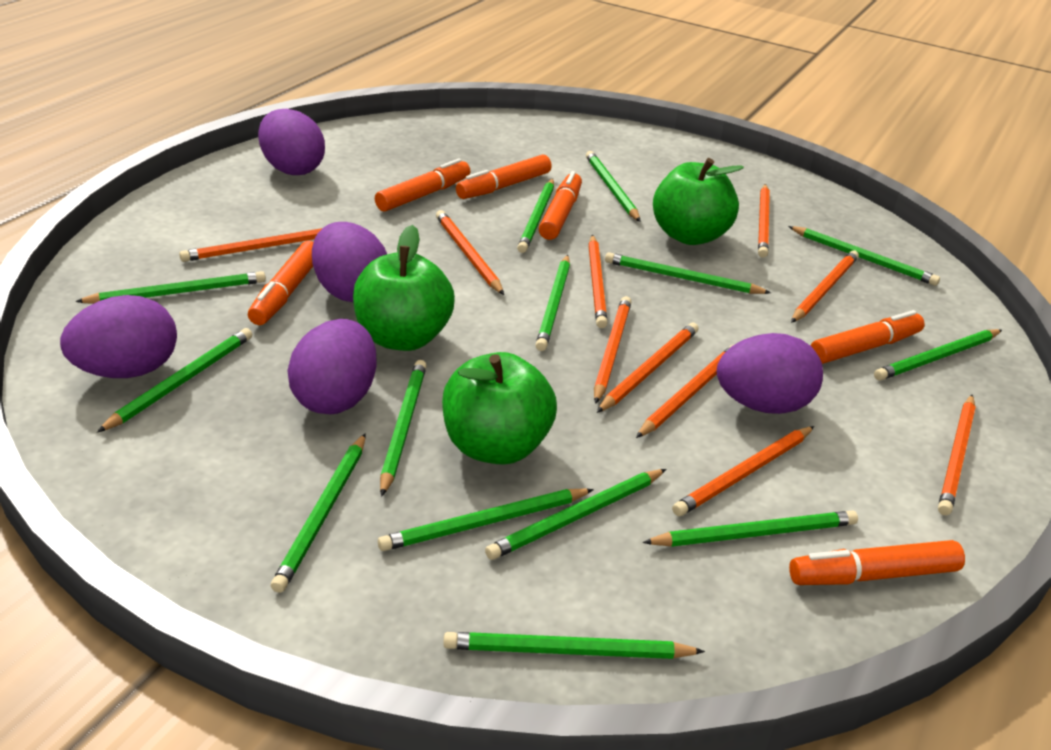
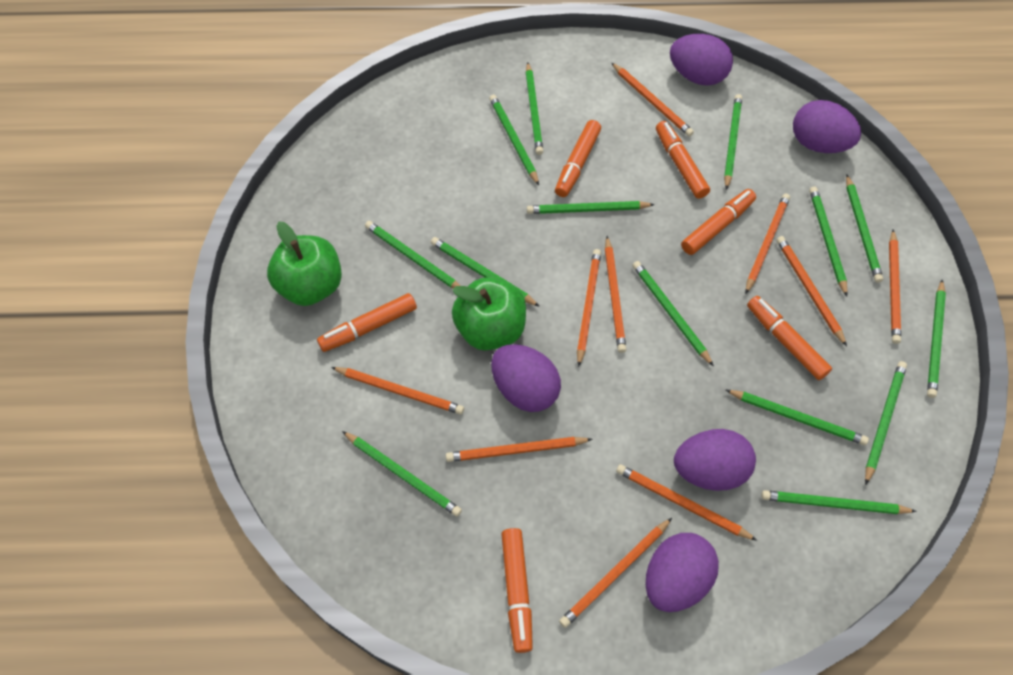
green apple: 3 -> 2

